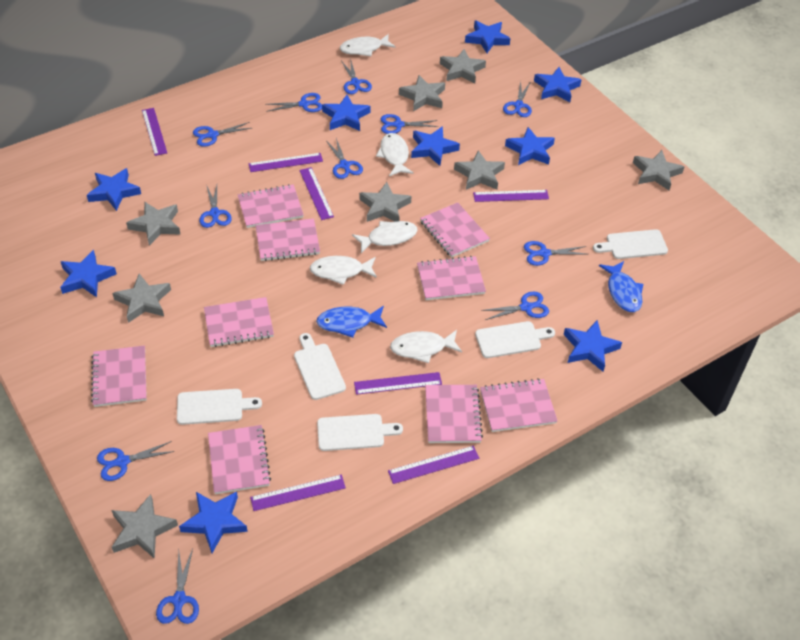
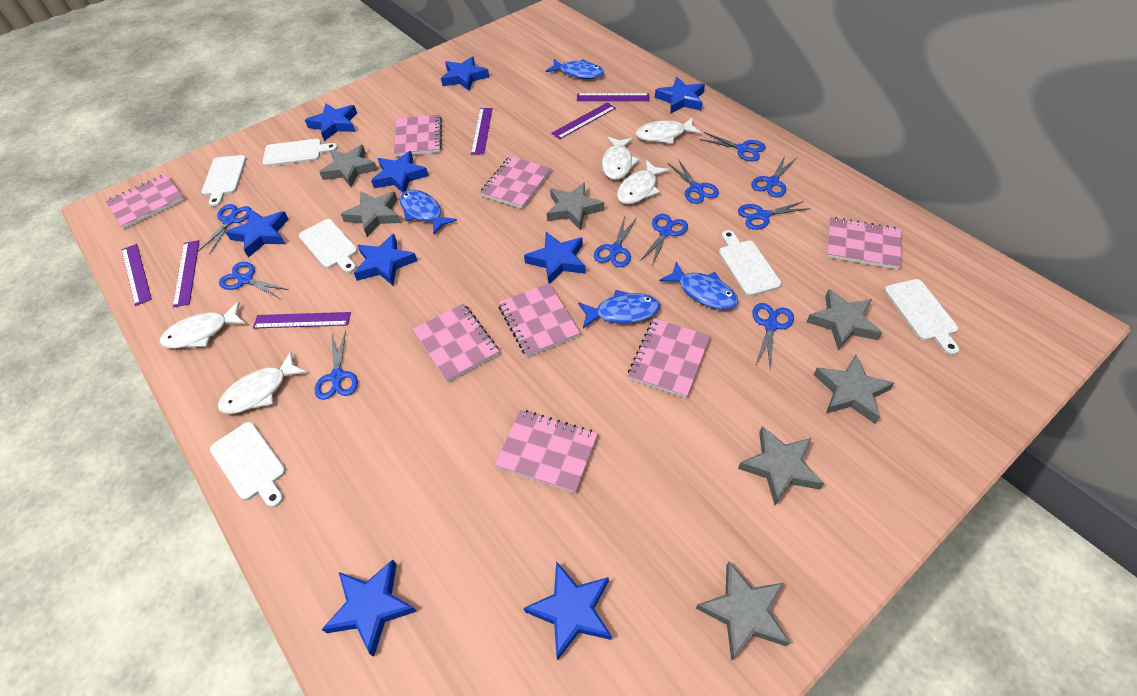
blue fish: 2 -> 4
blue scissors: 11 -> 10
grey star: 8 -> 7
pink notebook: 9 -> 8
purple ruler: 7 -> 6
white cutting board: 5 -> 6

